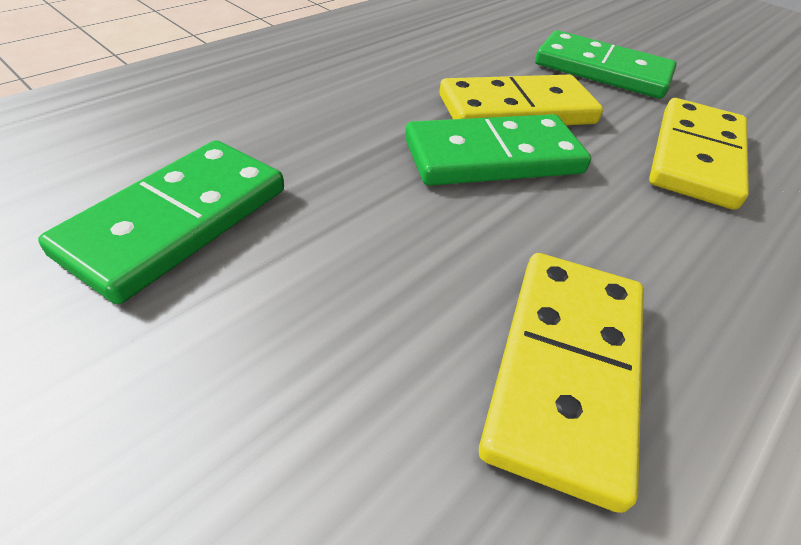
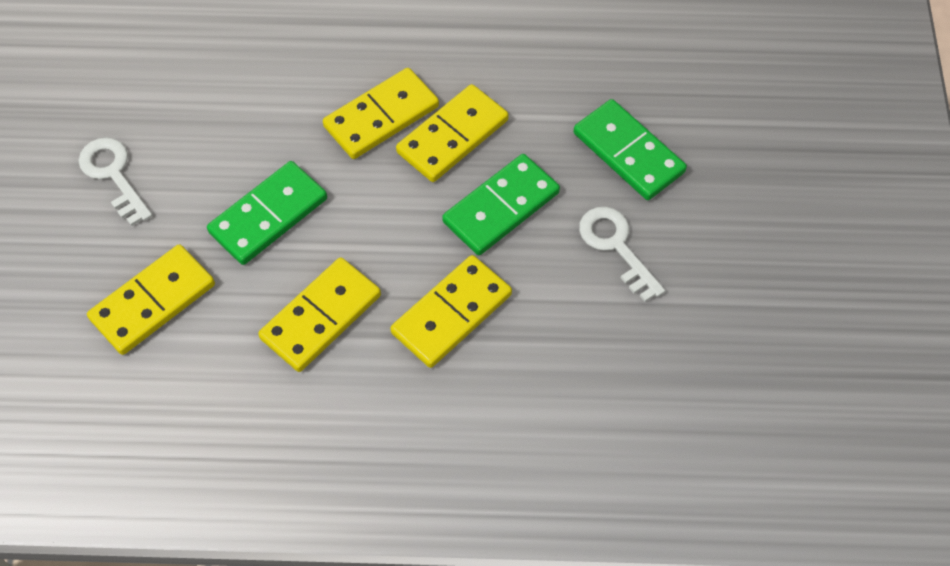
white key: 0 -> 2
yellow domino: 3 -> 5

